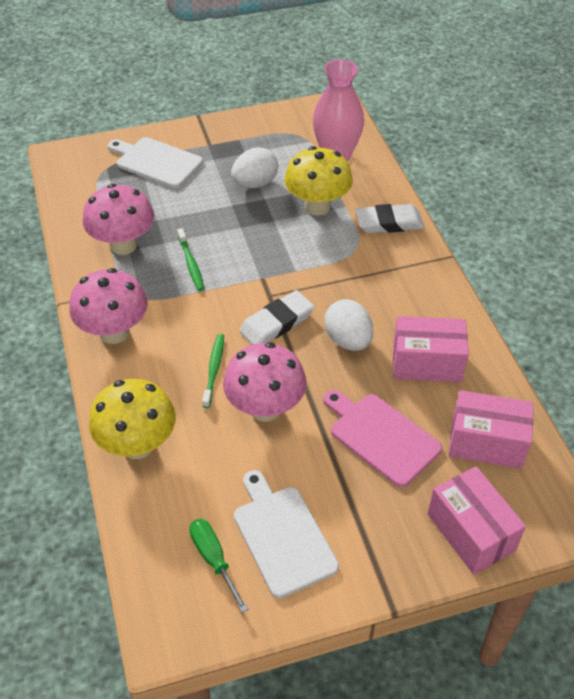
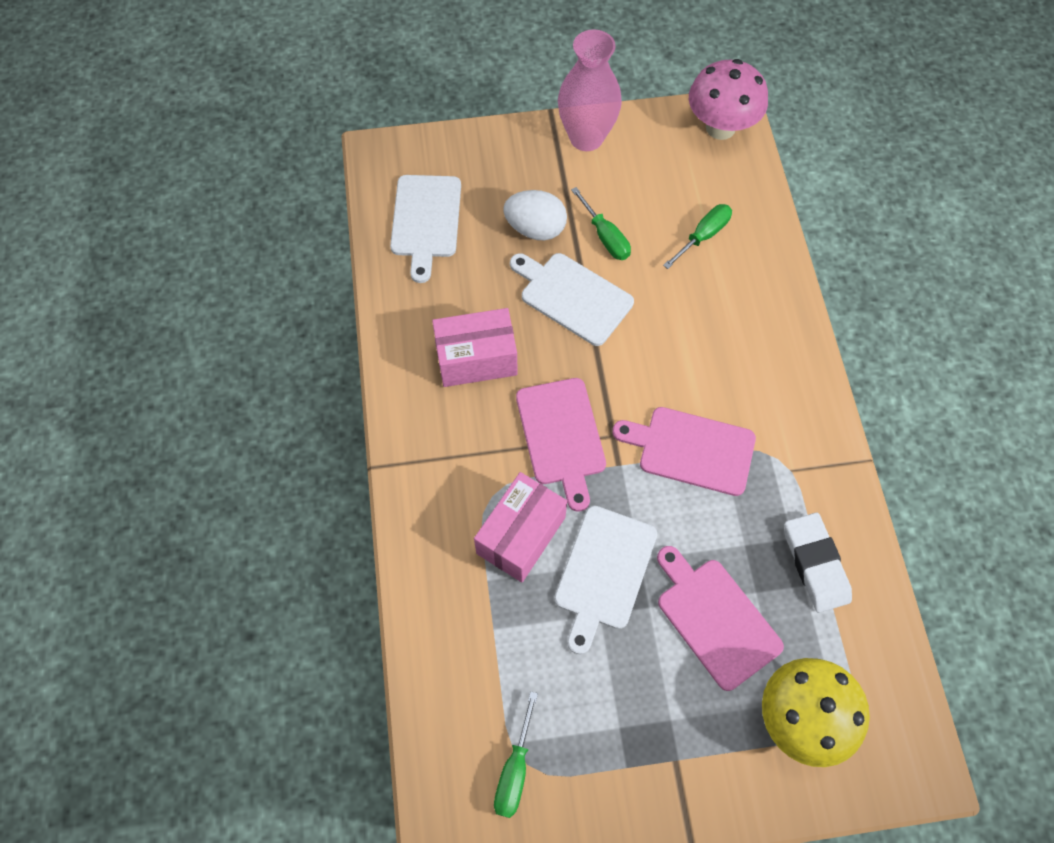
green screwdriver: 1 -> 3
green toothbrush: 2 -> 0
pink box: 3 -> 2
pink cutting board: 1 -> 3
pink mushroom: 3 -> 1
white cutting board: 2 -> 3
white egg: 2 -> 1
white eraser: 2 -> 1
yellow mushroom: 2 -> 1

